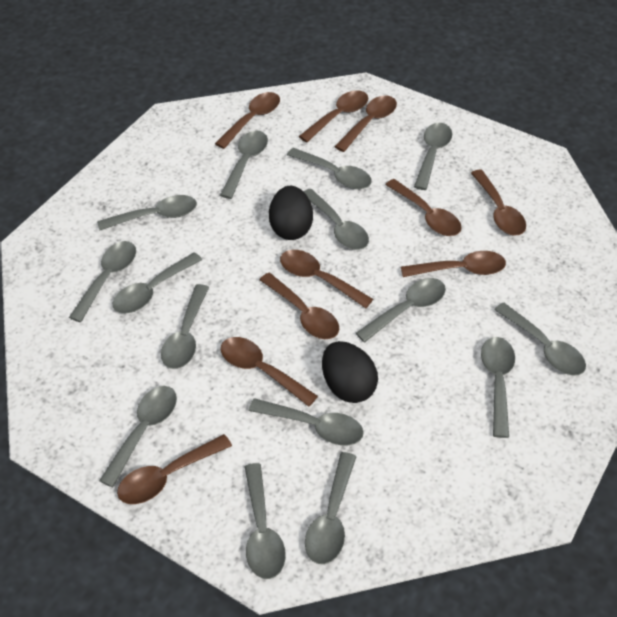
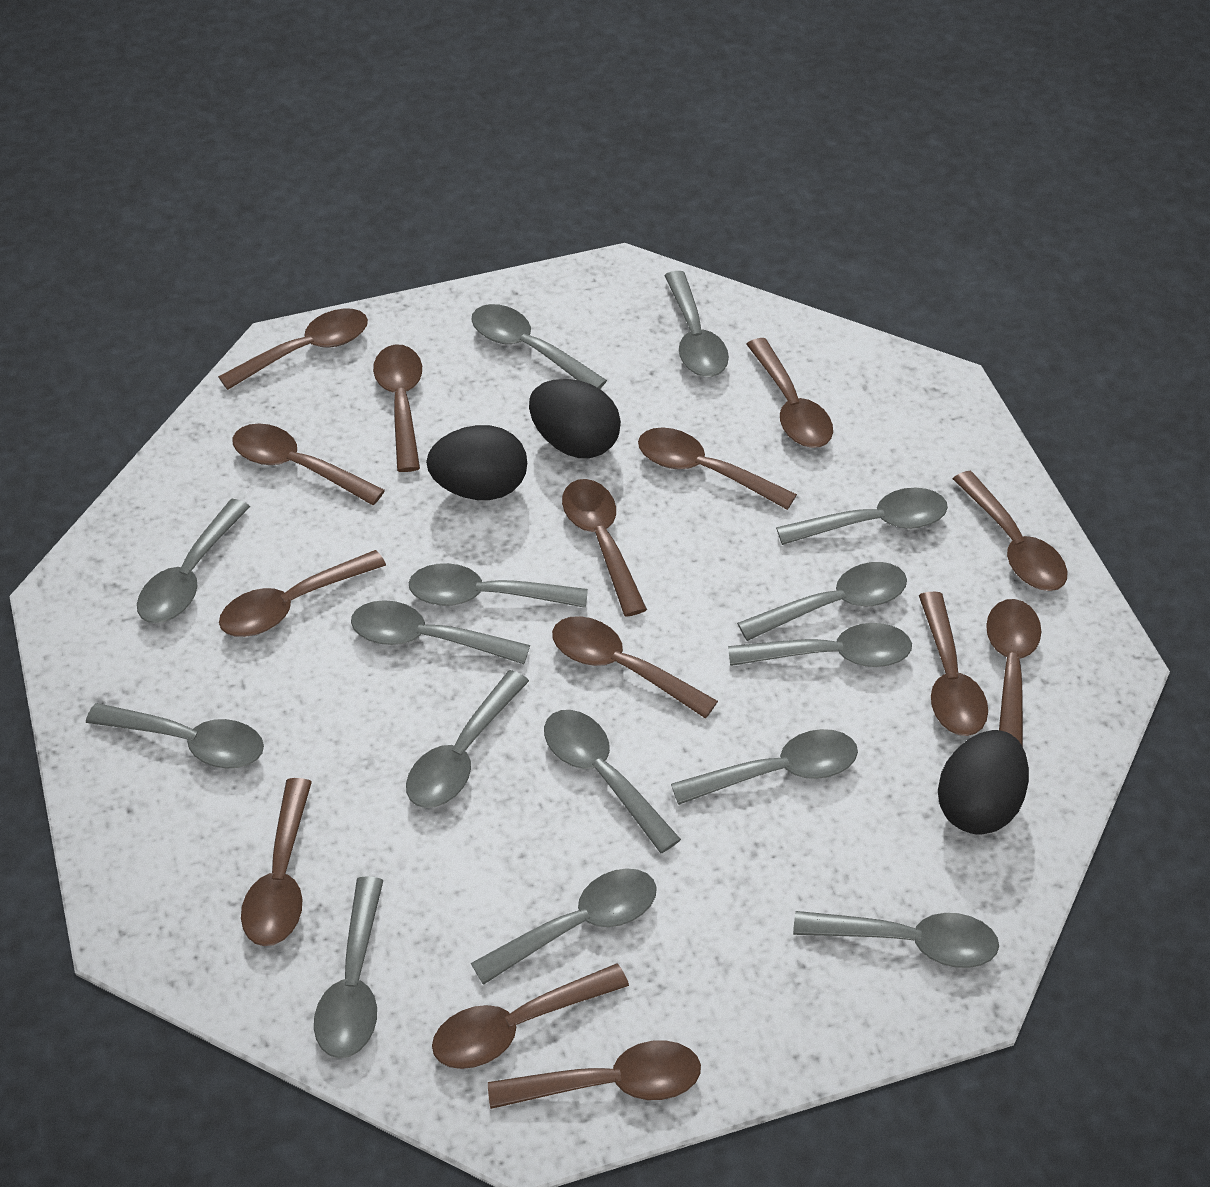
black egg: 2 -> 3
brown spoon: 10 -> 14

